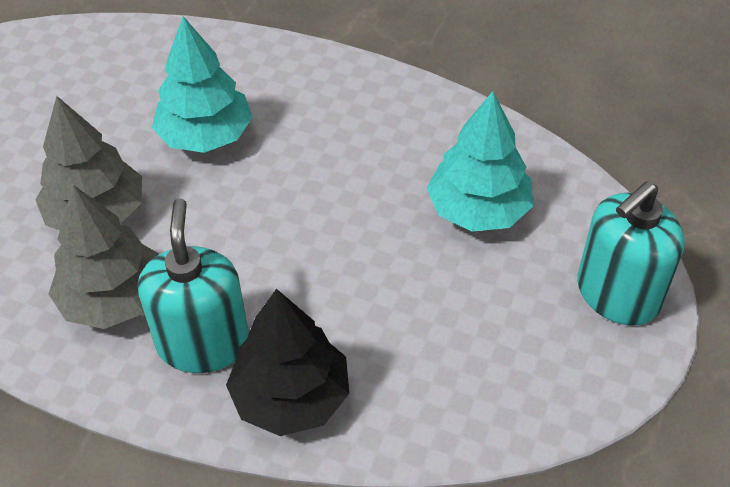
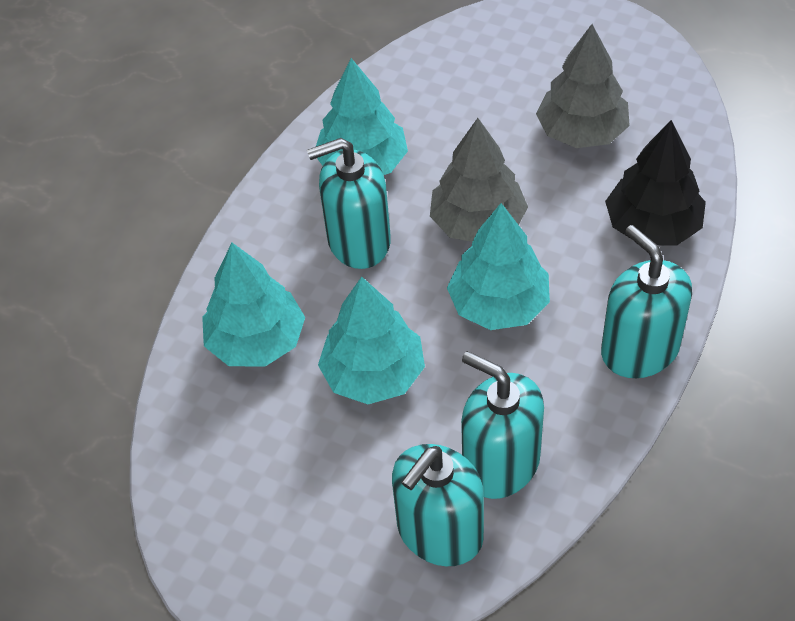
turquoise soap dispenser: 2 -> 4
turquoise tree: 2 -> 4

